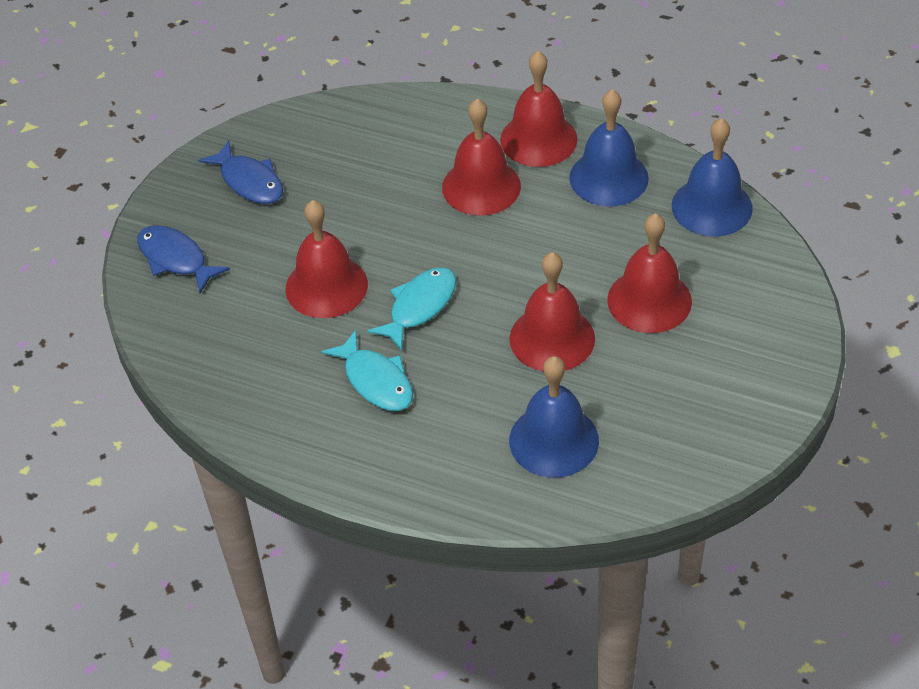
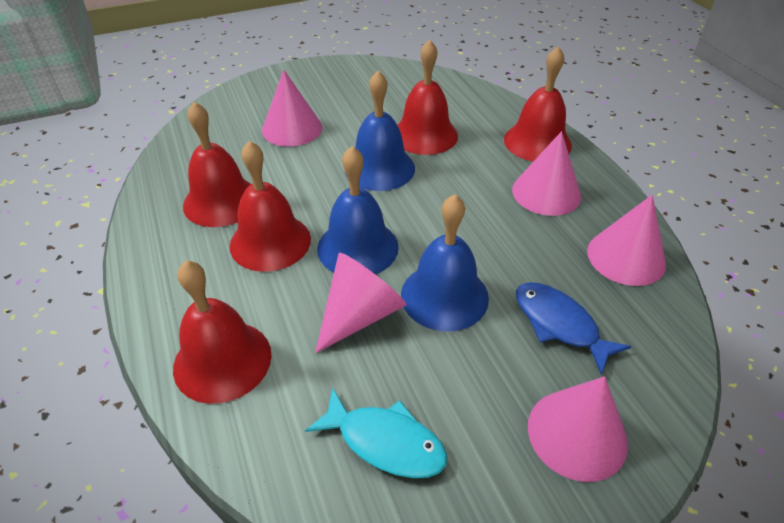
blue fish: 2 -> 1
pink cone: 0 -> 5
turquoise fish: 2 -> 1

